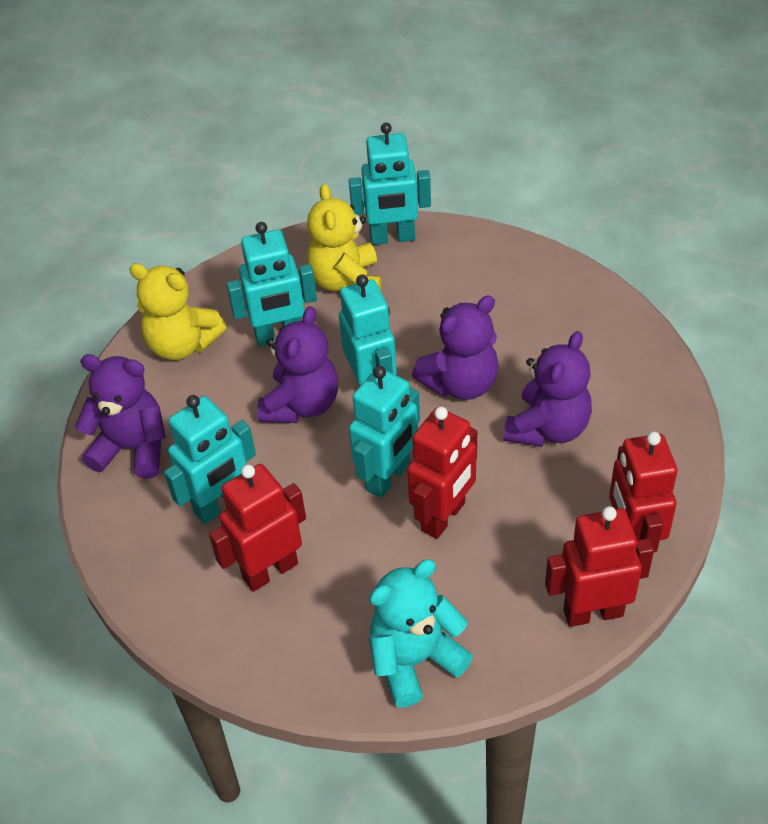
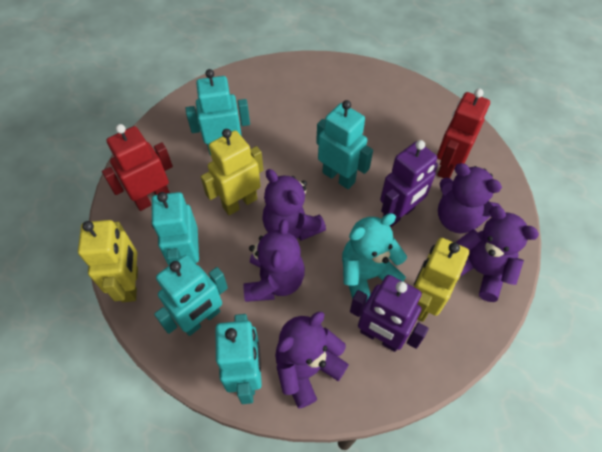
purple robot: 0 -> 2
purple teddy bear: 4 -> 5
red robot: 4 -> 2
yellow robot: 0 -> 3
yellow teddy bear: 2 -> 0

